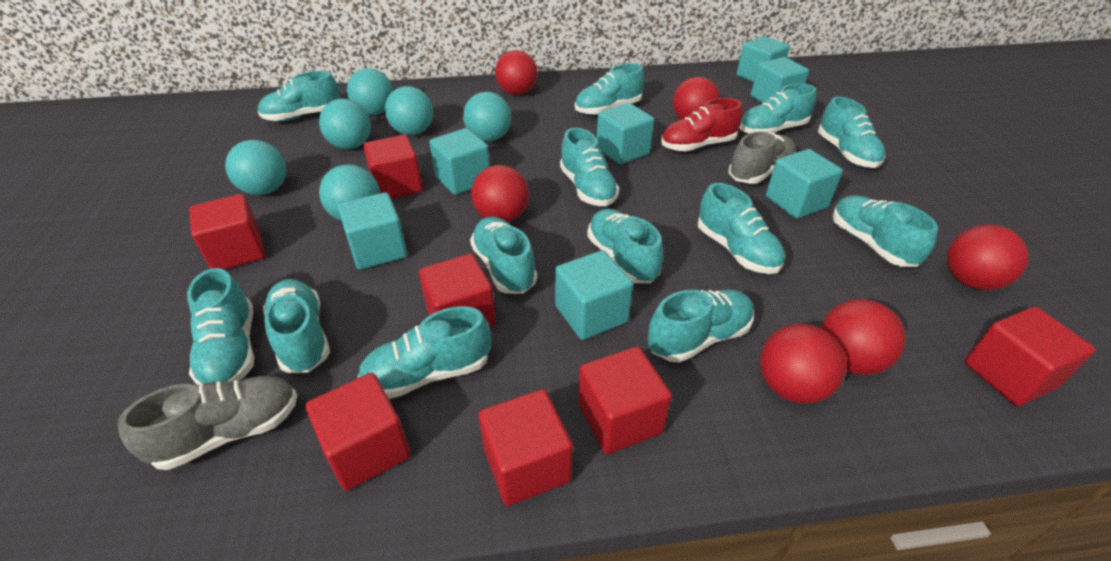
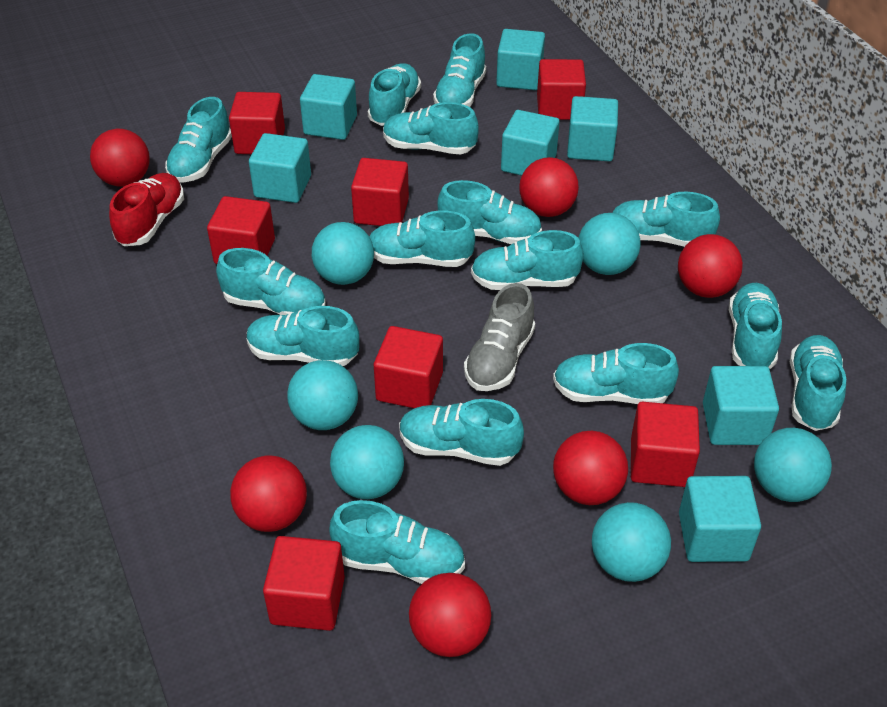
grey shoe: 2 -> 1
turquoise shoe: 13 -> 15

